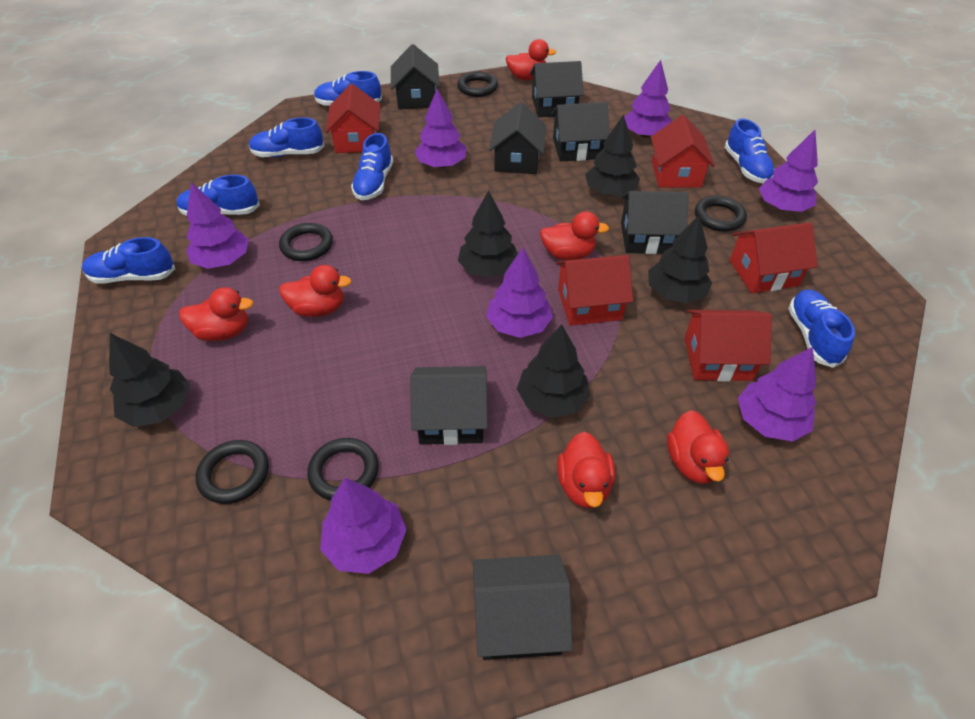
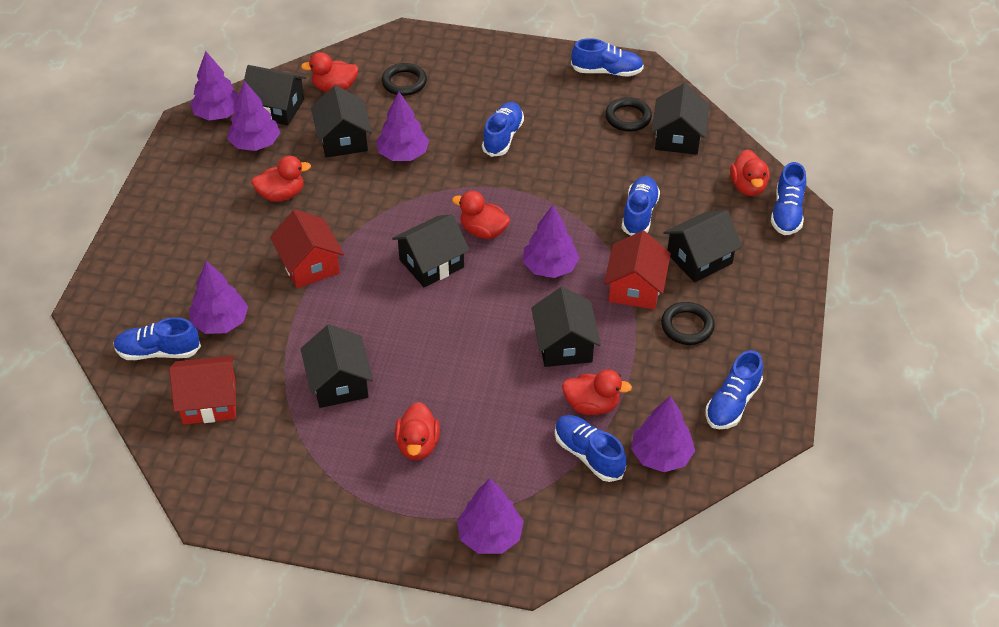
black ring: 5 -> 3
black tree: 5 -> 0
red house: 5 -> 3

